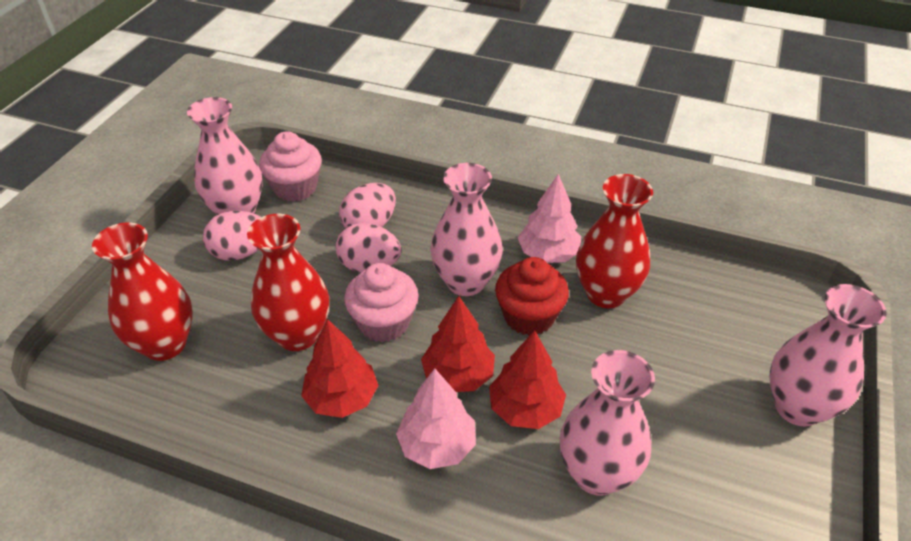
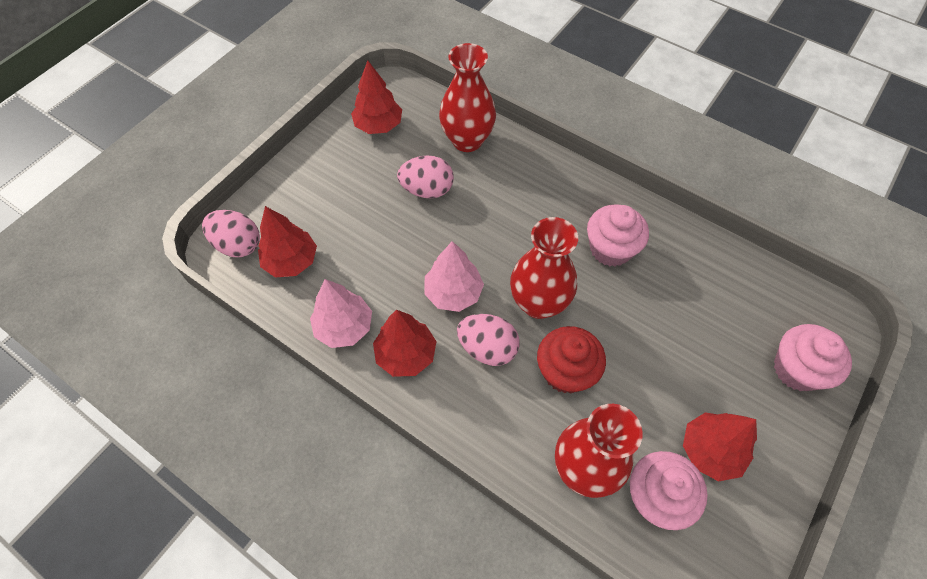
pink cupcake: 2 -> 3
pink vase: 4 -> 0
red tree: 3 -> 4

